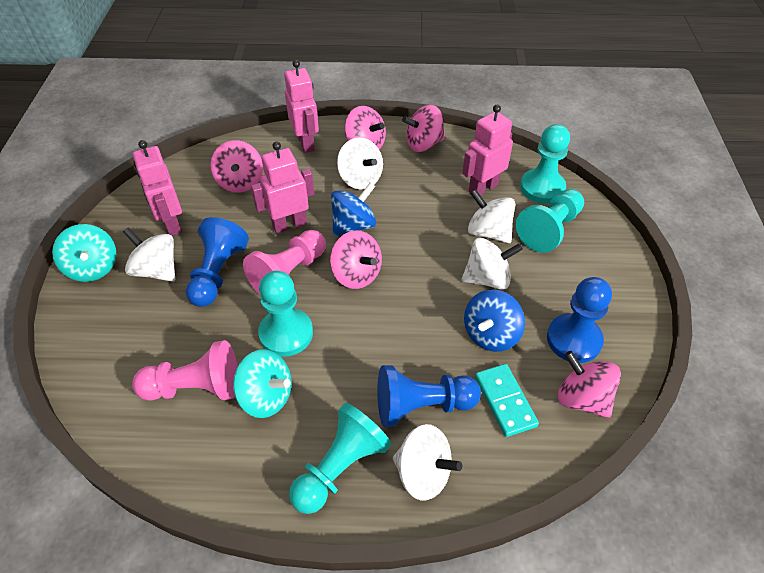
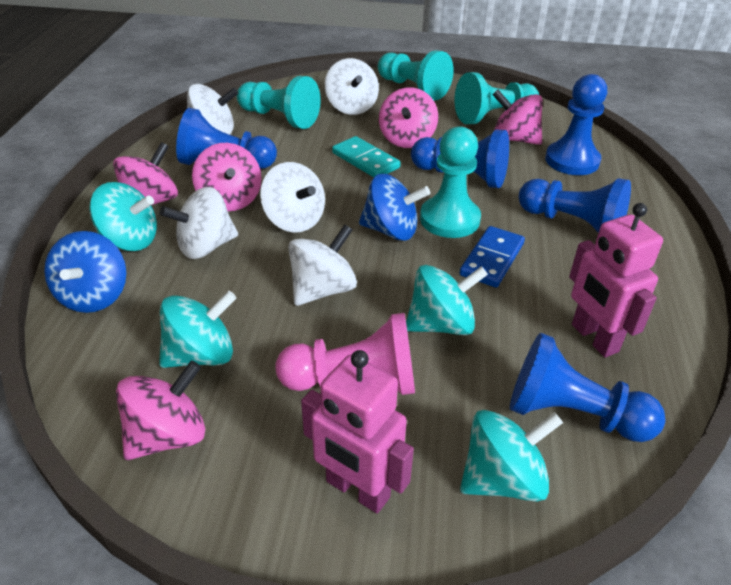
blue domino: 0 -> 1
blue pawn: 3 -> 5
pink pawn: 2 -> 1
pink robot: 4 -> 2
turquoise spinning top: 2 -> 4

